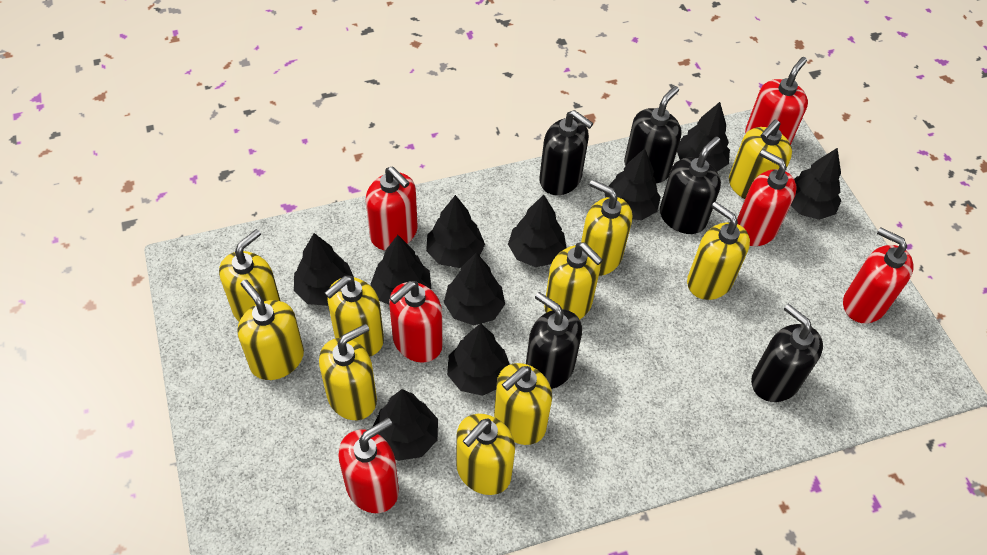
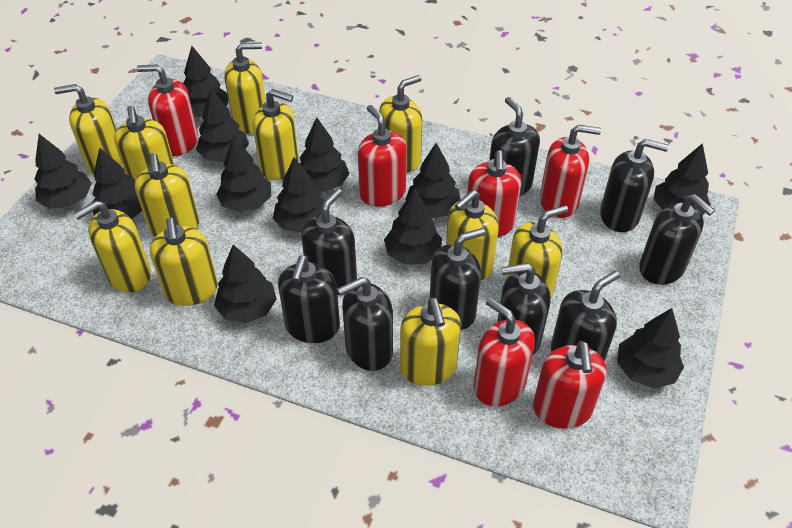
black soap dispenser: 5 -> 9
black tree: 10 -> 12
yellow soap dispenser: 10 -> 11

